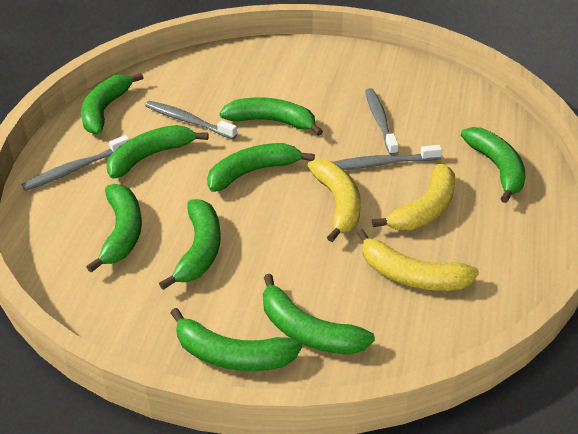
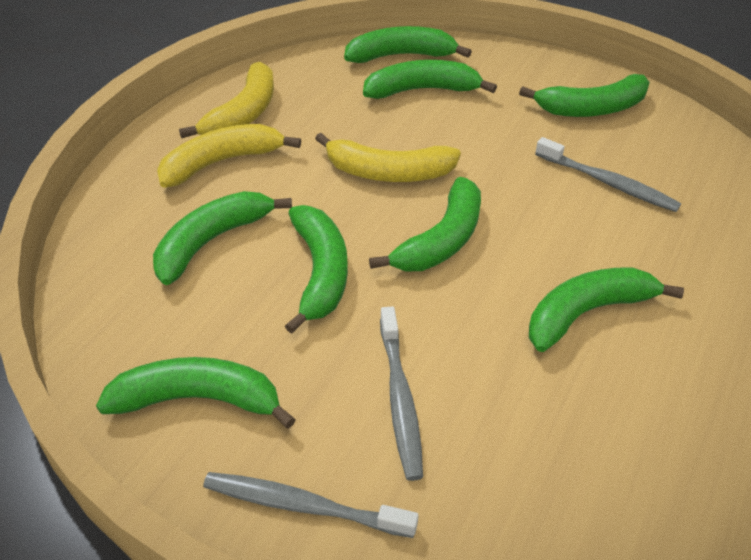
green banana: 9 -> 8
grey toothbrush: 4 -> 3

